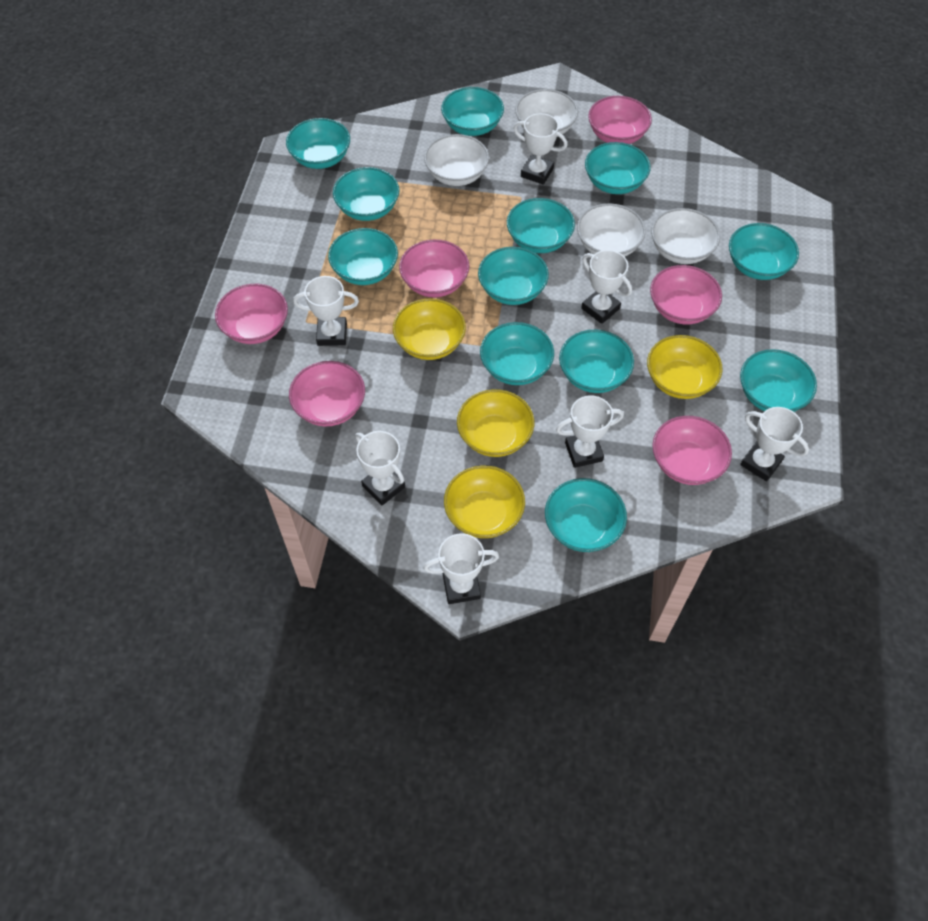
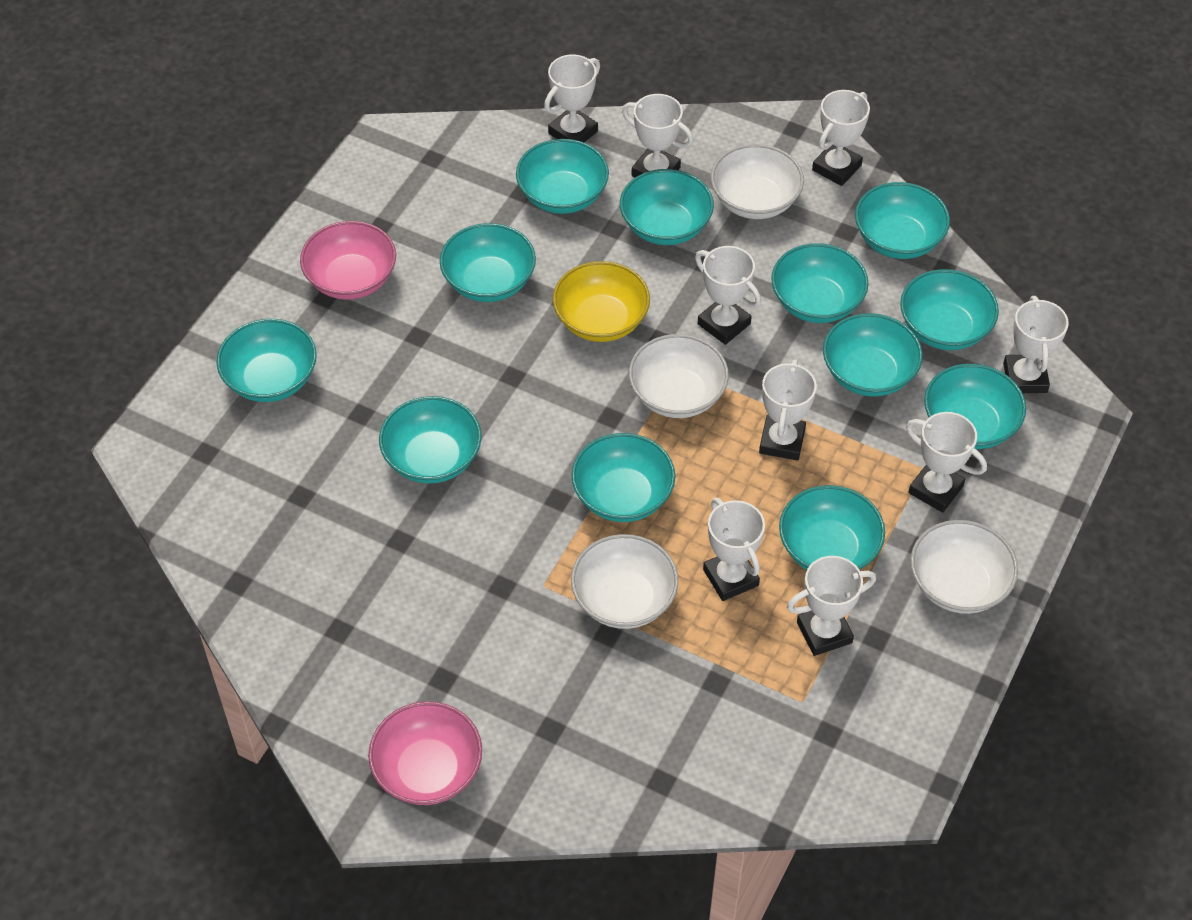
pink bowl: 6 -> 2
white trophy: 7 -> 9
yellow bowl: 4 -> 1

